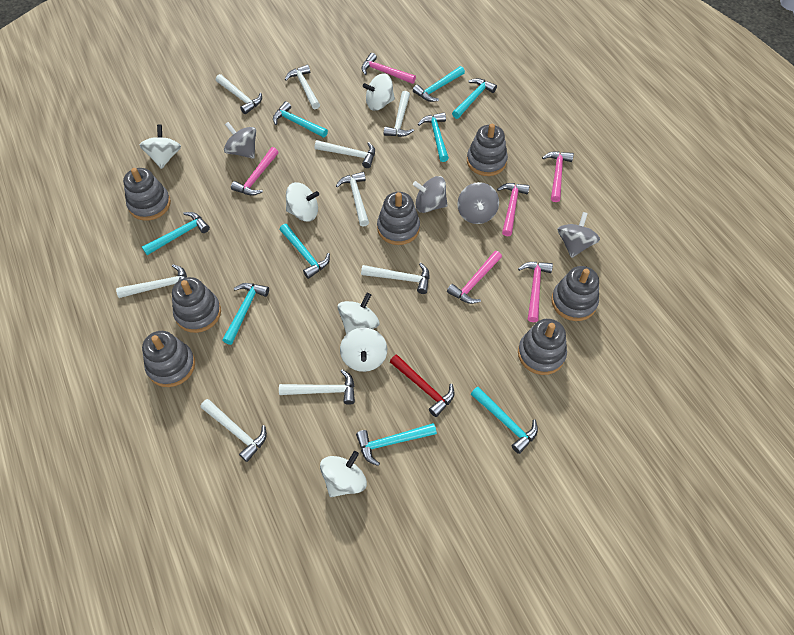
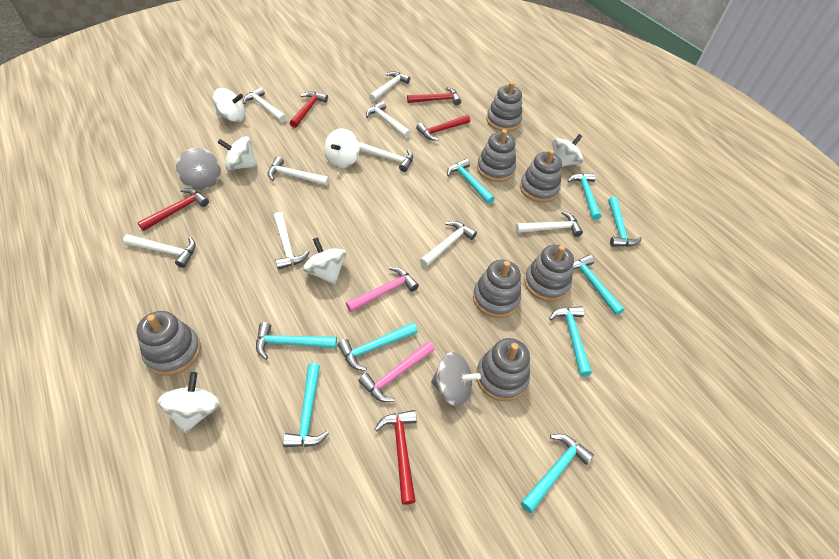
grey spinning top: 4 -> 2
pink hammer: 6 -> 2
red hammer: 1 -> 5

